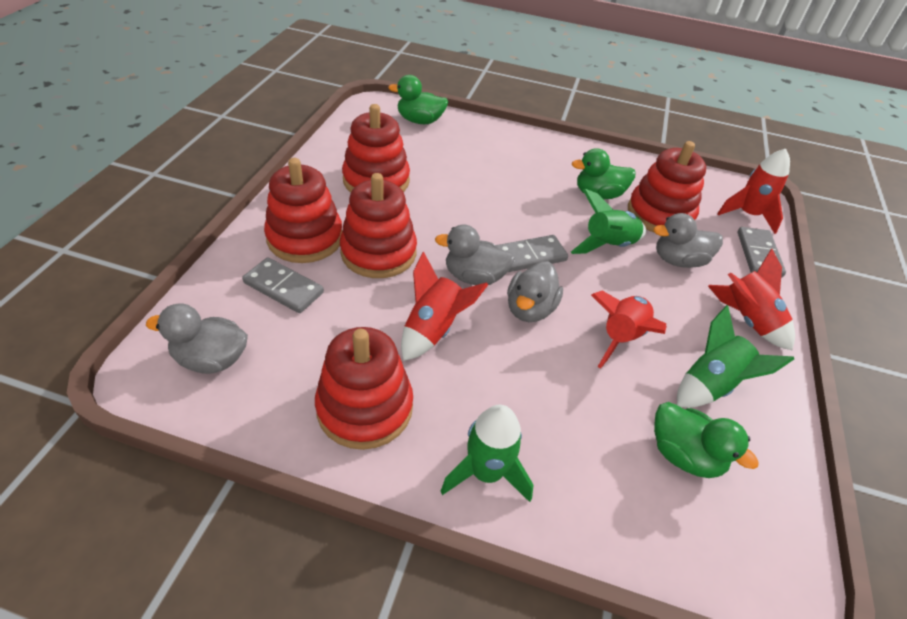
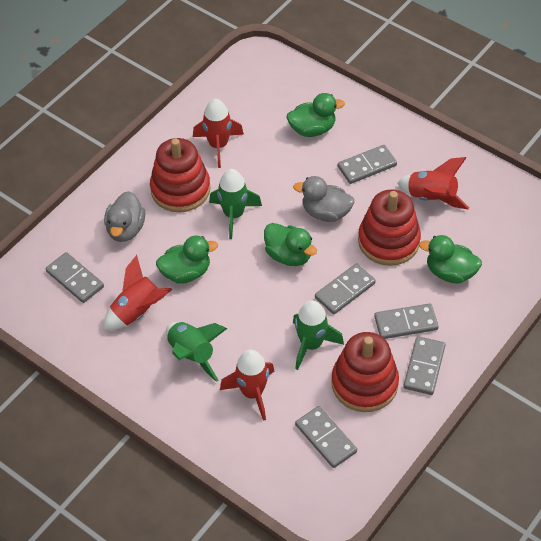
green duck: 3 -> 4
grey domino: 3 -> 6
grey duck: 4 -> 2
red stacking toy: 5 -> 3

